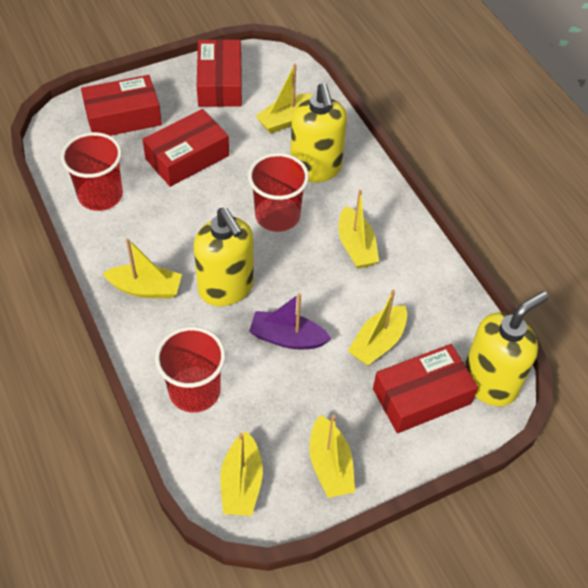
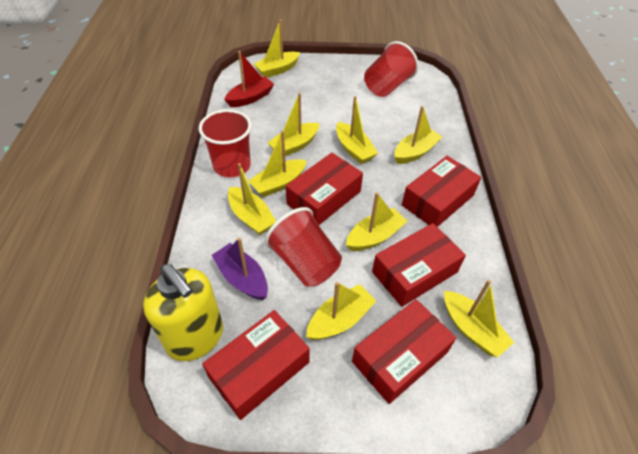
red boat: 0 -> 1
red box: 4 -> 5
yellow boat: 6 -> 9
yellow soap dispenser: 3 -> 1

